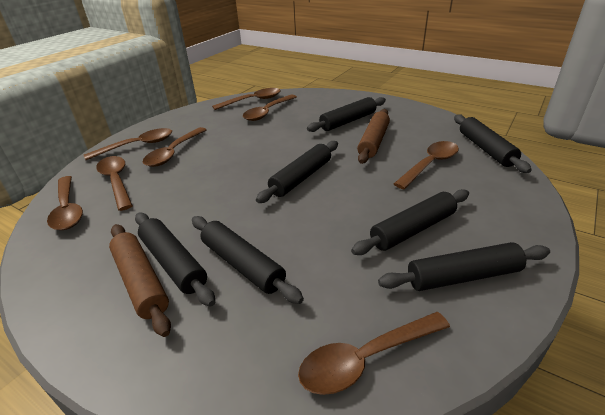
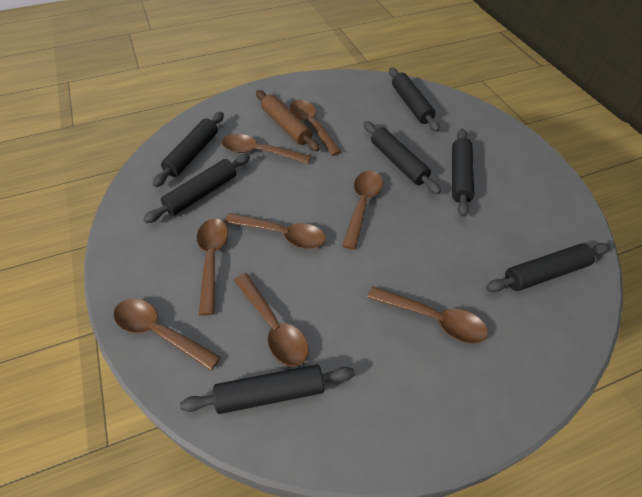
brown rolling pin: 2 -> 1

